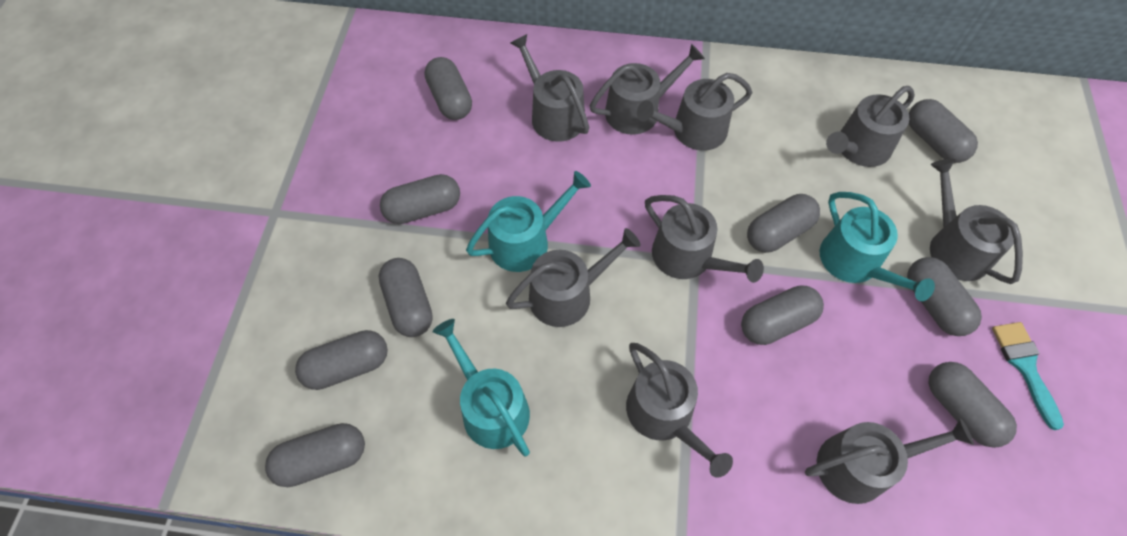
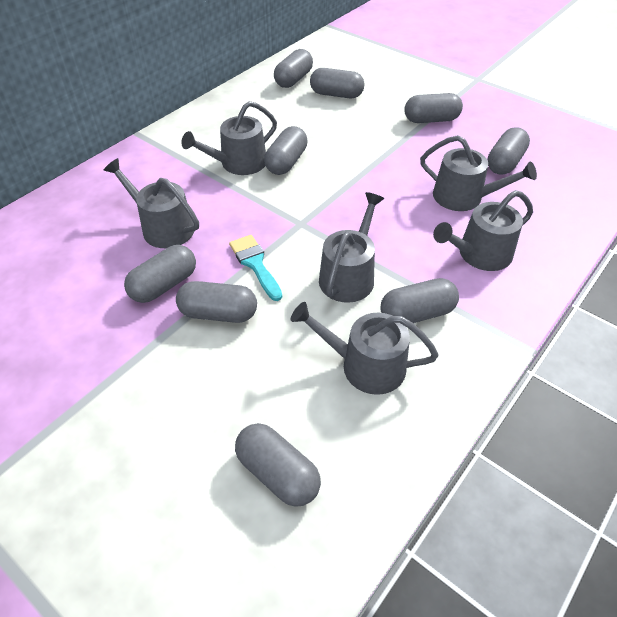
grey capsule: 10 -> 9
grey watering can: 9 -> 6
turquoise watering can: 3 -> 0

